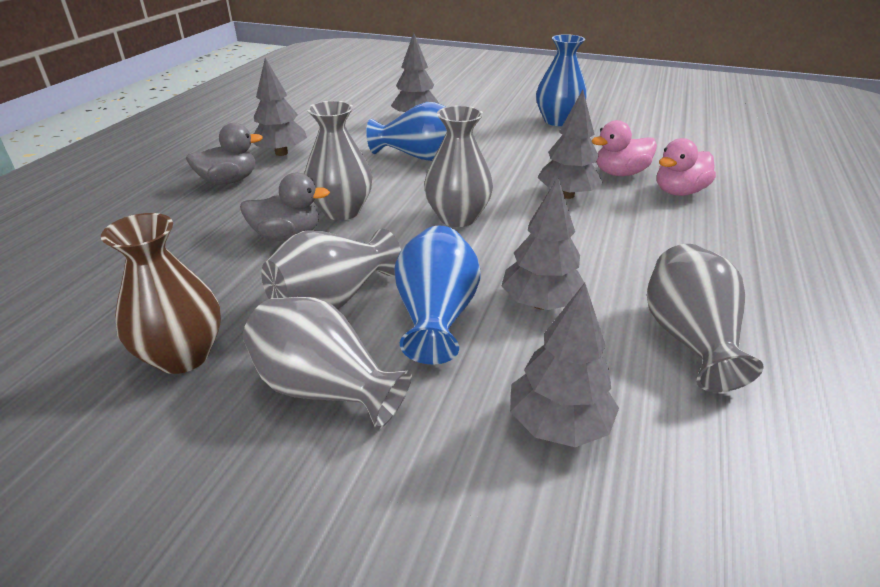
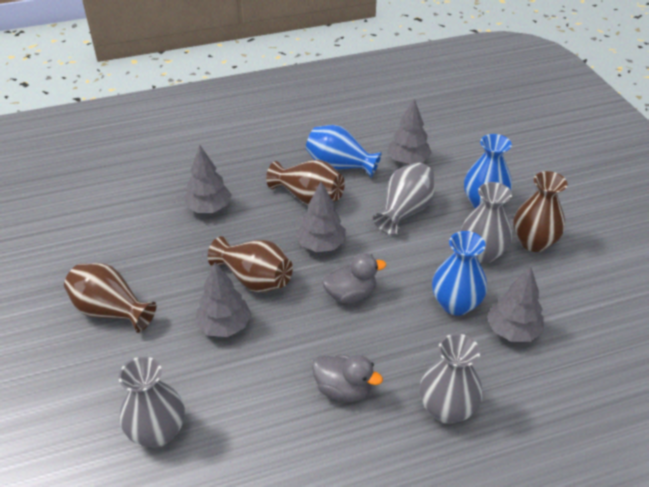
brown vase: 1 -> 4
grey vase: 5 -> 4
pink duck: 2 -> 0

